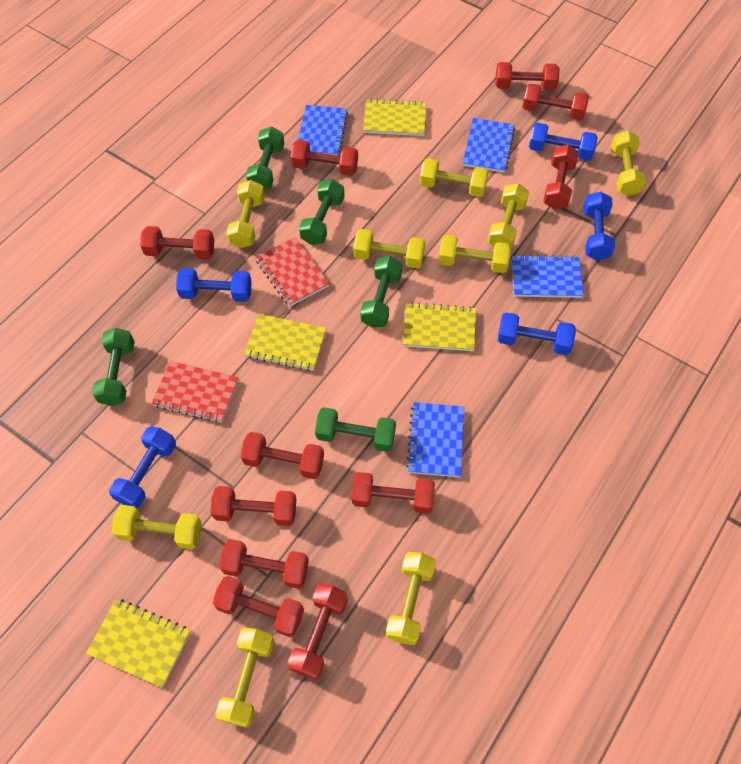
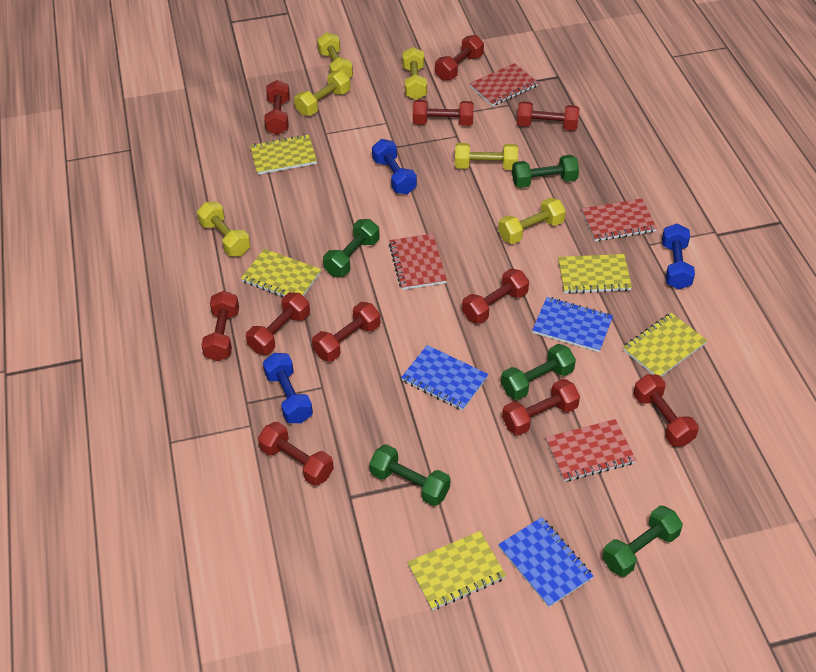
blue dumbbell: 5 -> 3
blue notebook: 4 -> 3
red notebook: 2 -> 4
yellow dumbbell: 9 -> 6
yellow notebook: 4 -> 5

